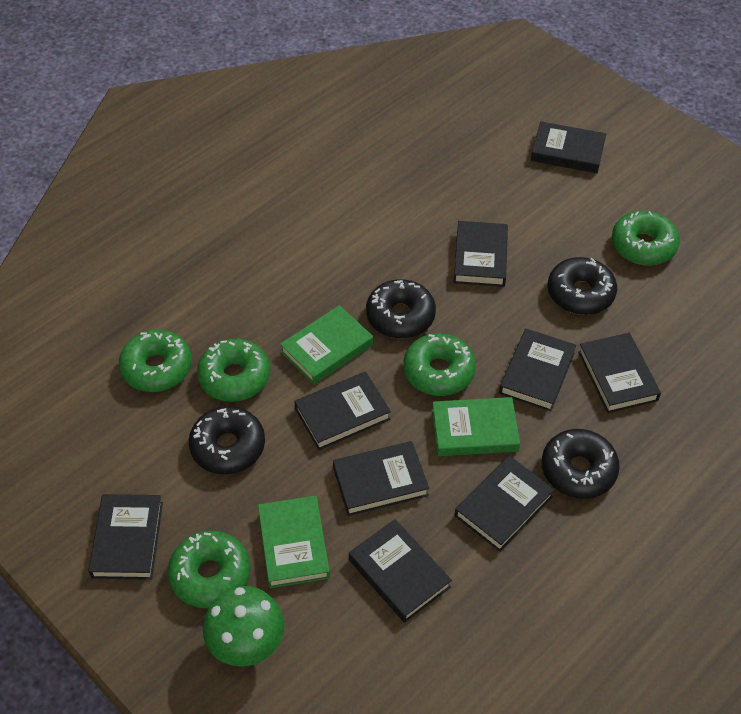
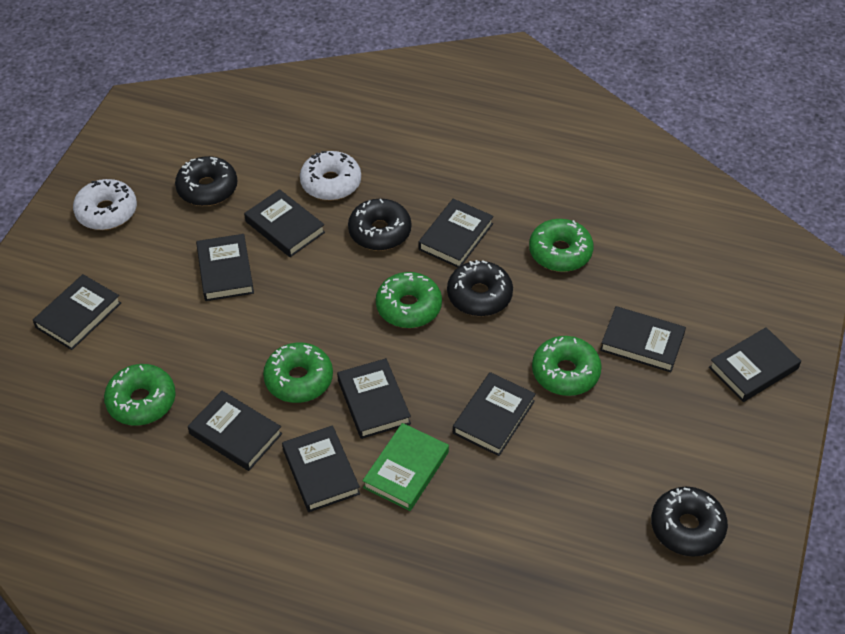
black book: 9 -> 10
green book: 3 -> 1
green mushroom: 1 -> 0
white donut: 0 -> 2

